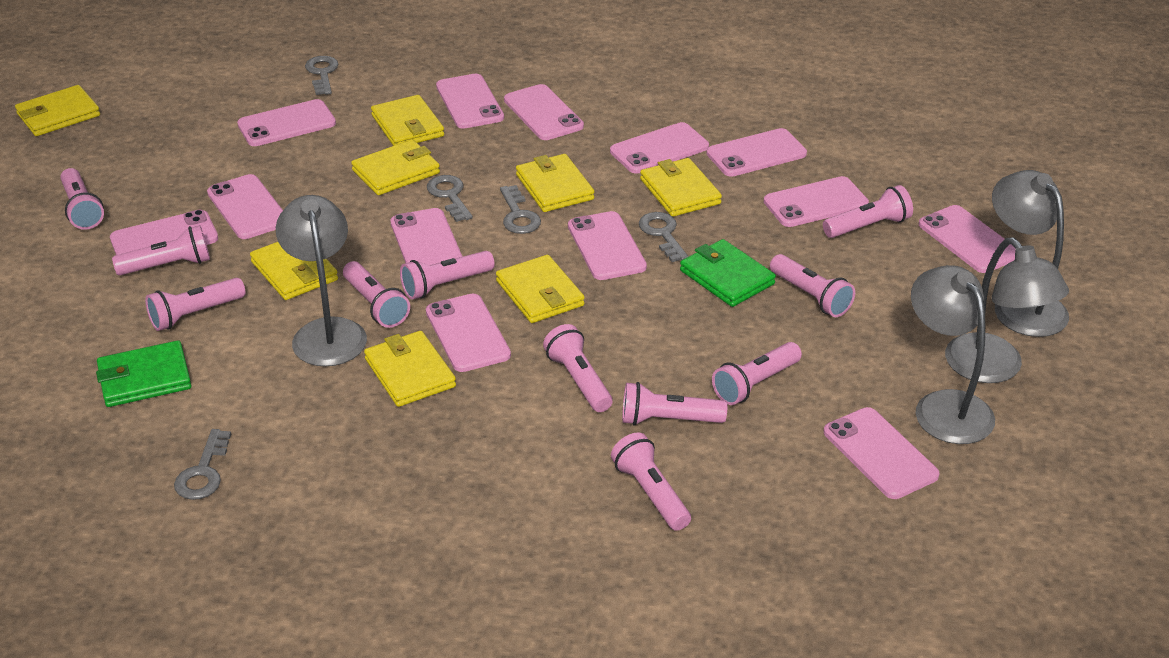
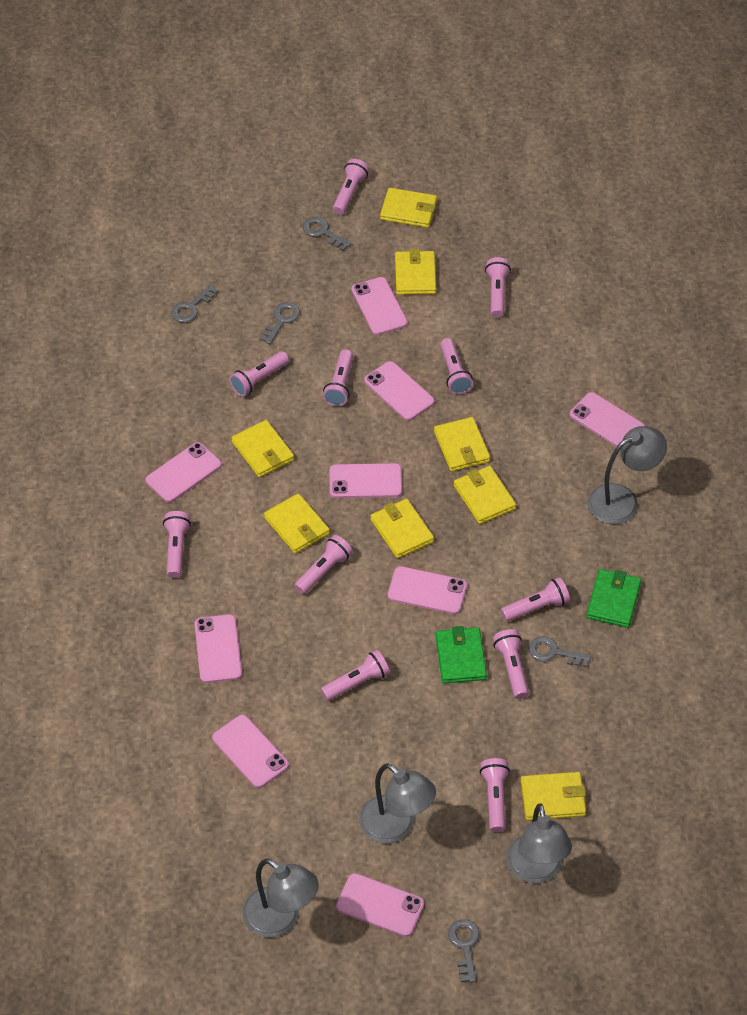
pink phone: 13 -> 9

